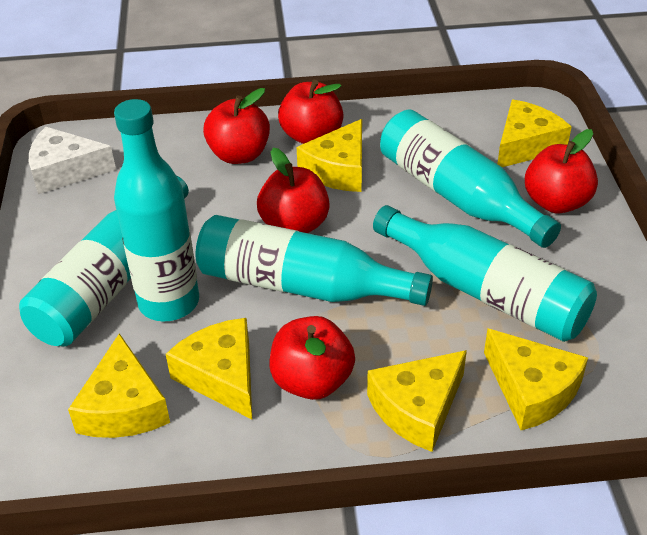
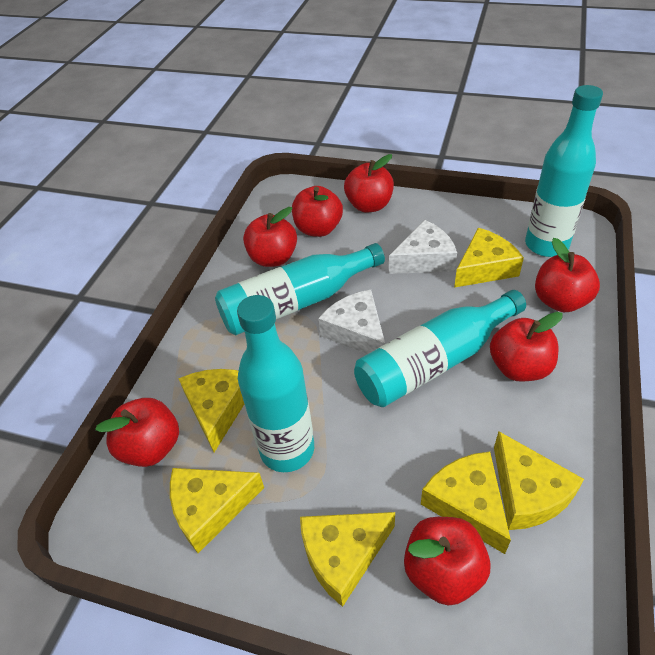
red apple: 5 -> 7
turquoise bottle: 5 -> 4
white cheese: 1 -> 2

